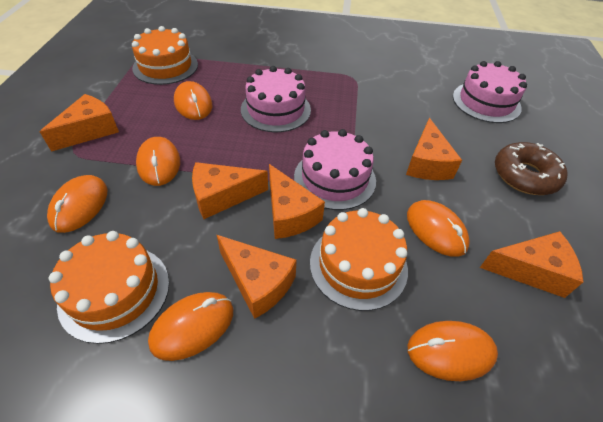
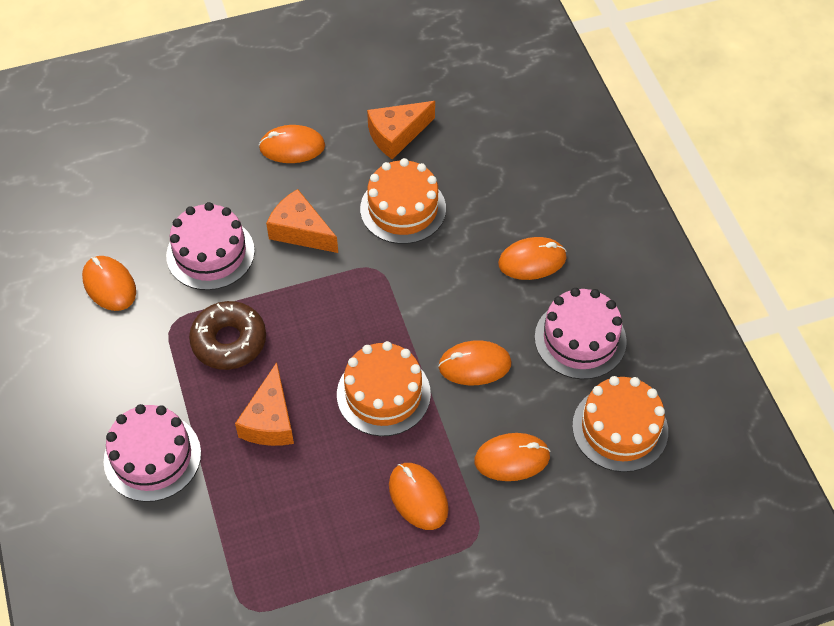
orange cheese: 6 -> 3

